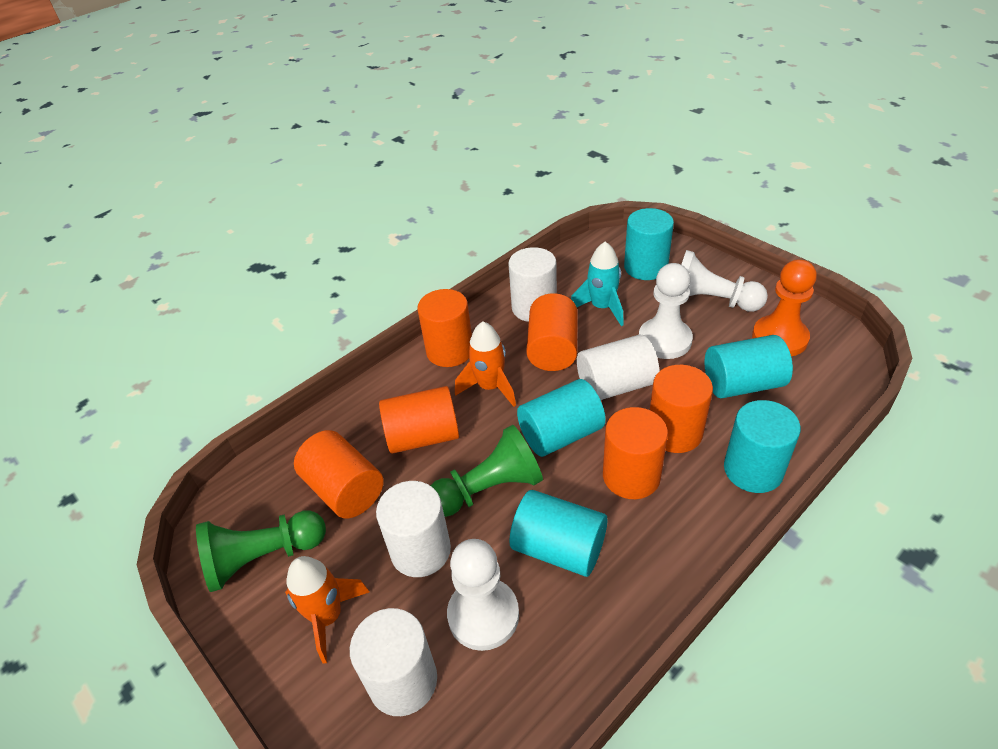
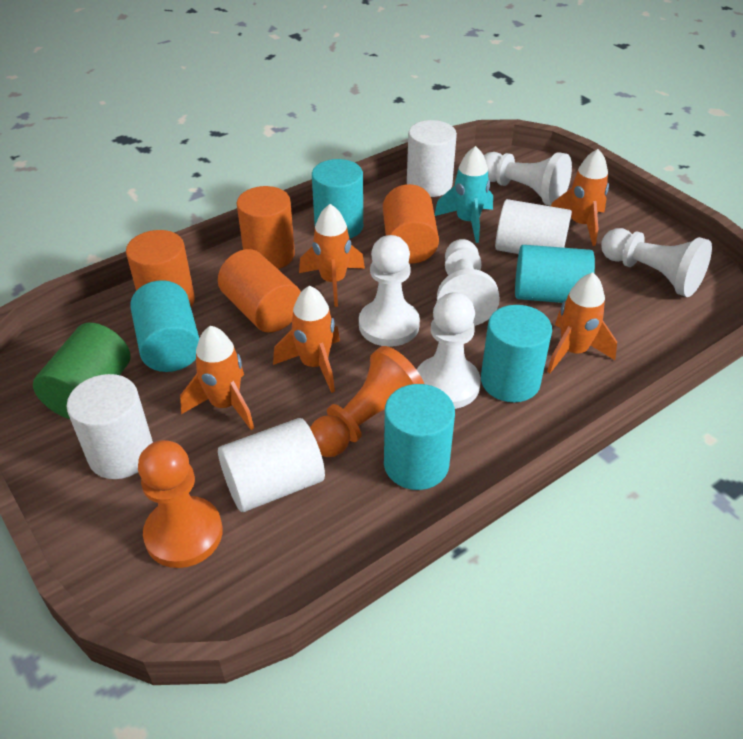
green cylinder: 0 -> 1
green pawn: 2 -> 0
orange cylinder: 6 -> 4
orange pawn: 1 -> 2
orange rocket: 2 -> 5
white pawn: 3 -> 5

